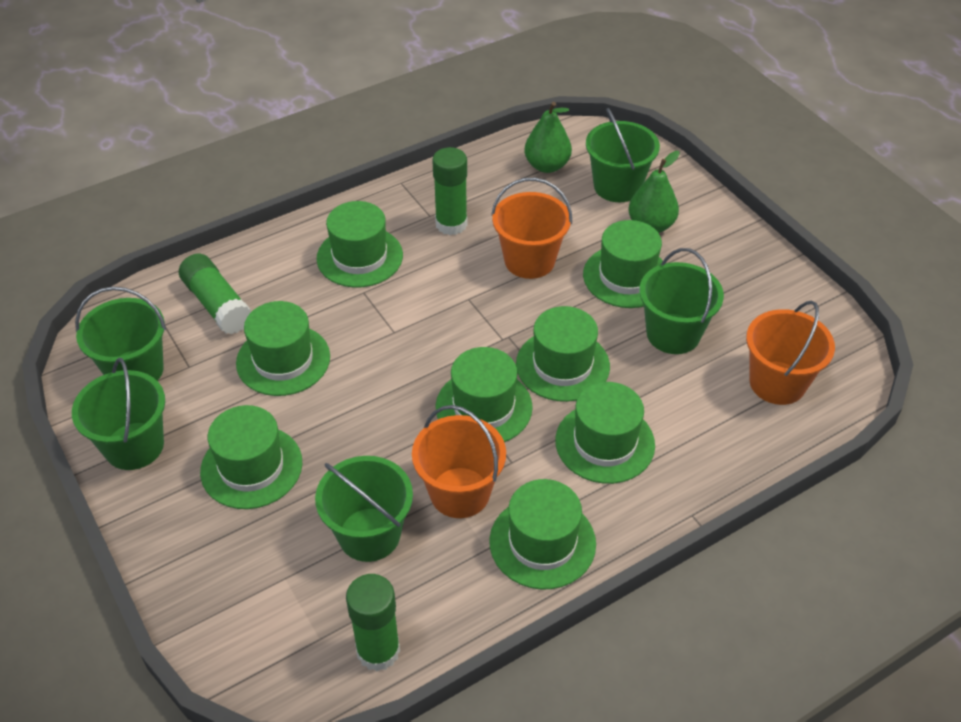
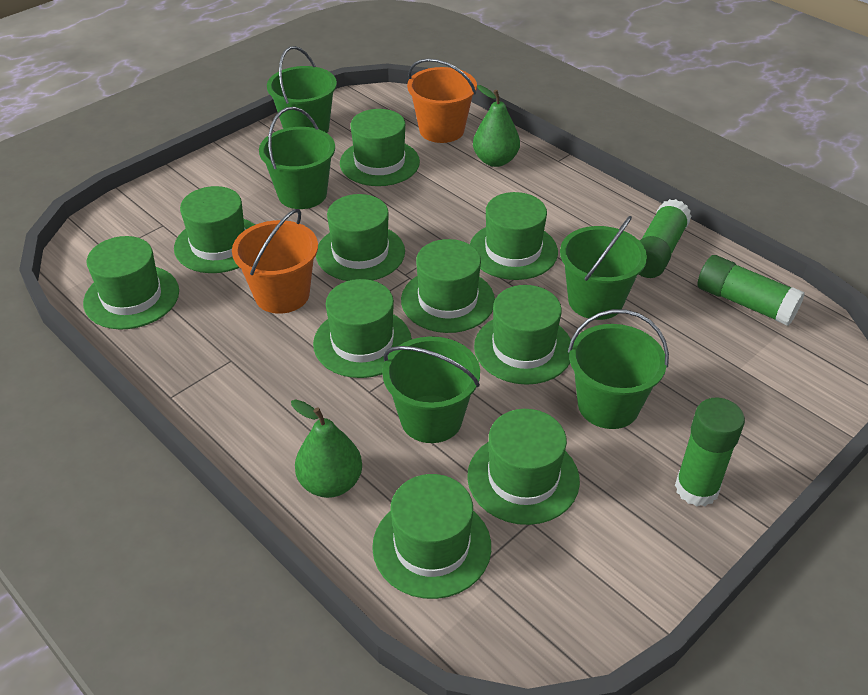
green hat: 8 -> 10
orange bucket: 3 -> 2

